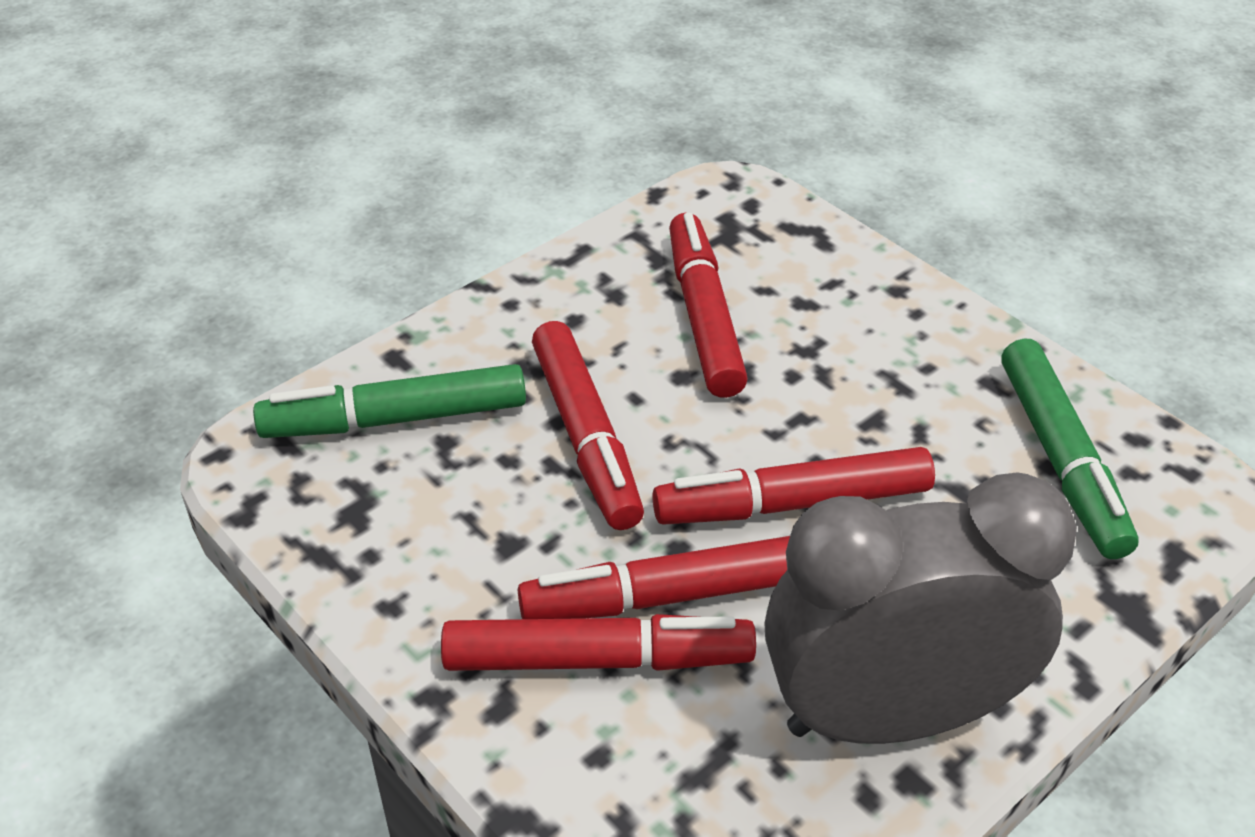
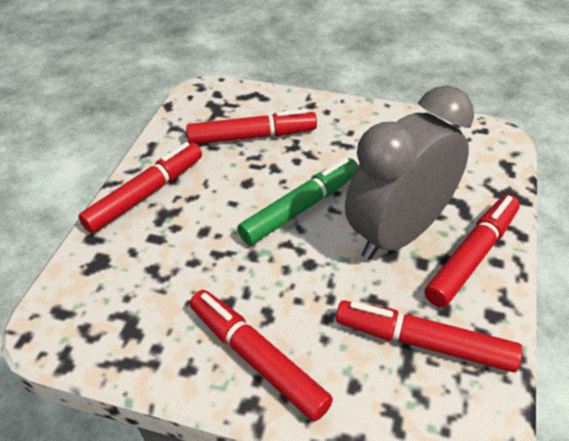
green marker: 2 -> 1

